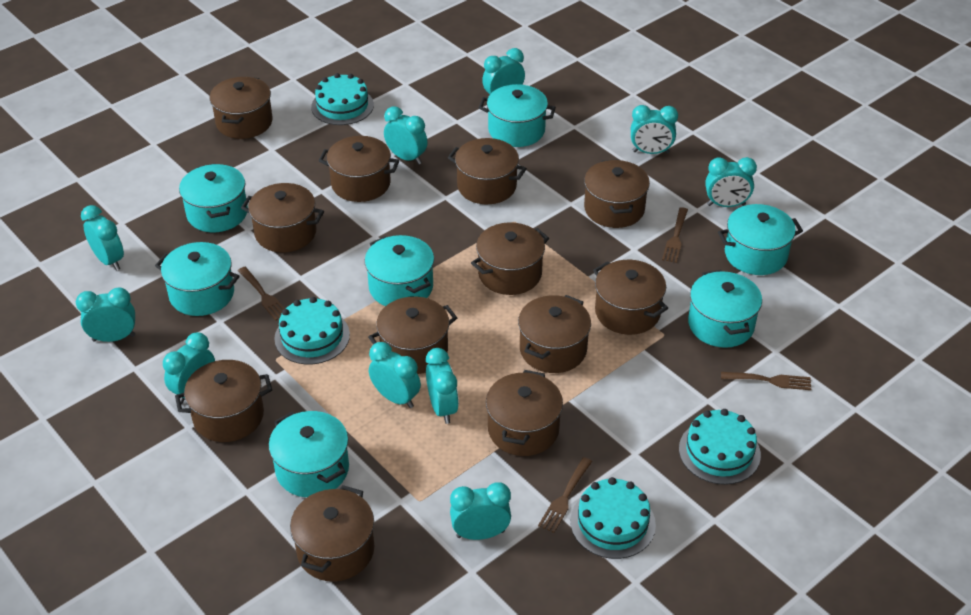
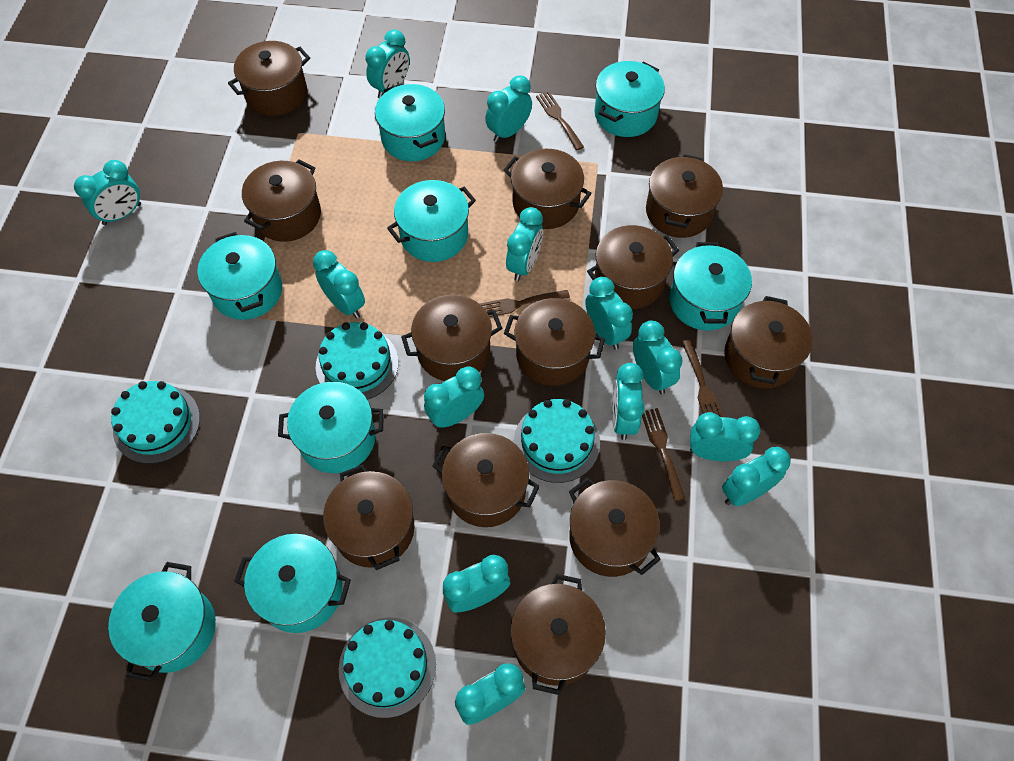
turquoise clock: 10 -> 13
turquoise pot: 7 -> 8

